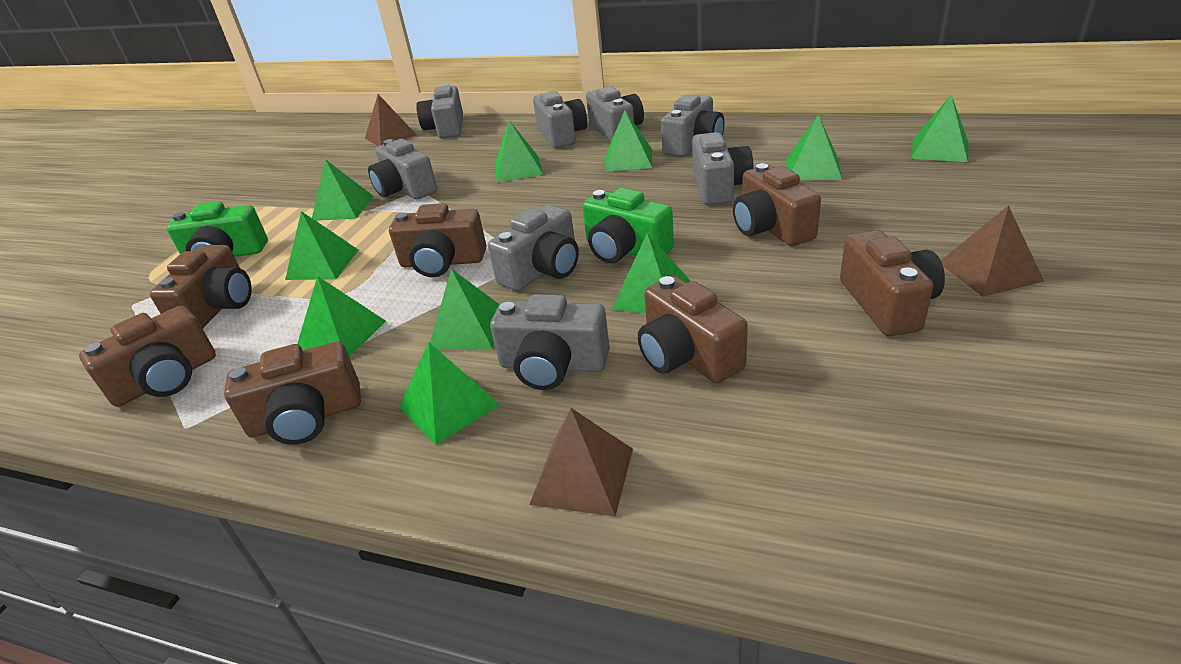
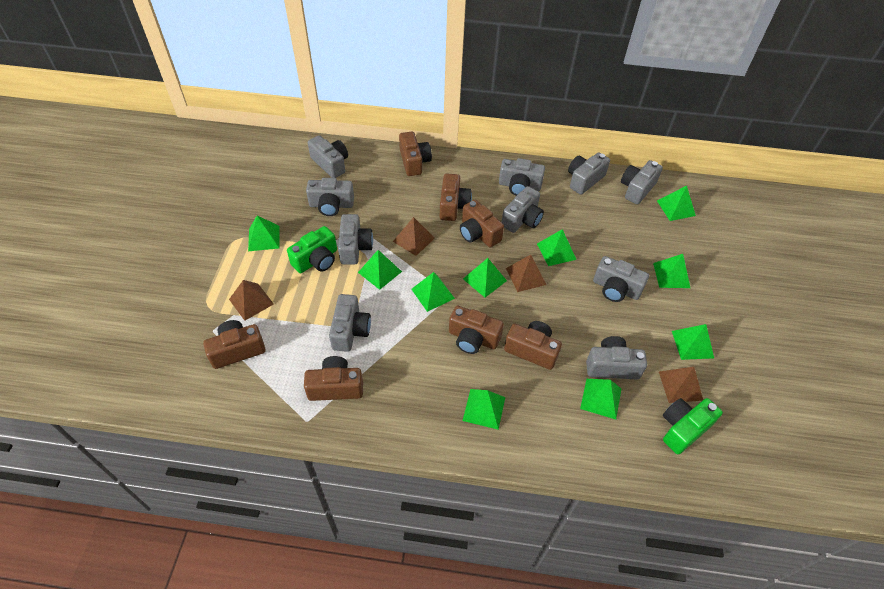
brown pyramid: 3 -> 4
grey camera: 8 -> 10

